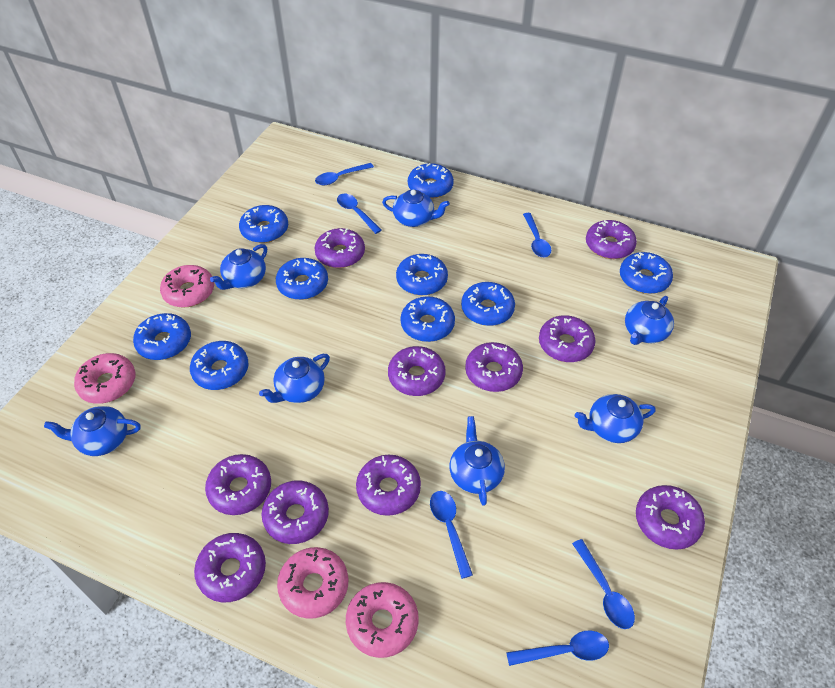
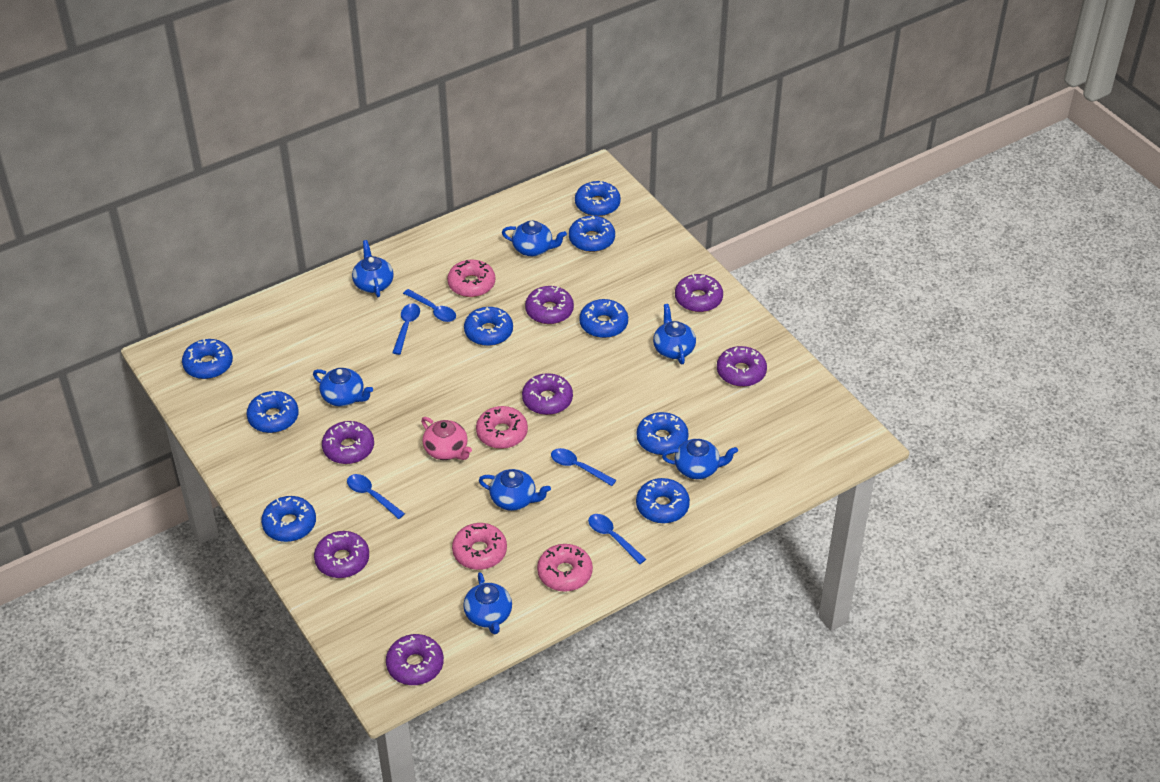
blue spoon: 6 -> 5
pink teapot: 0 -> 1
purple donut: 10 -> 7

